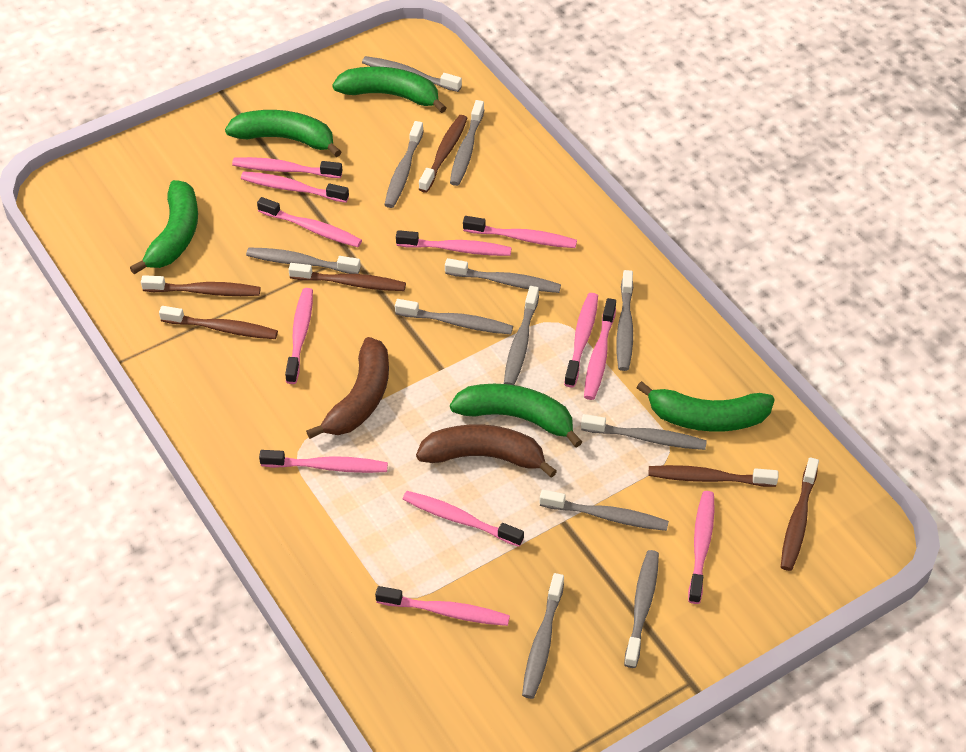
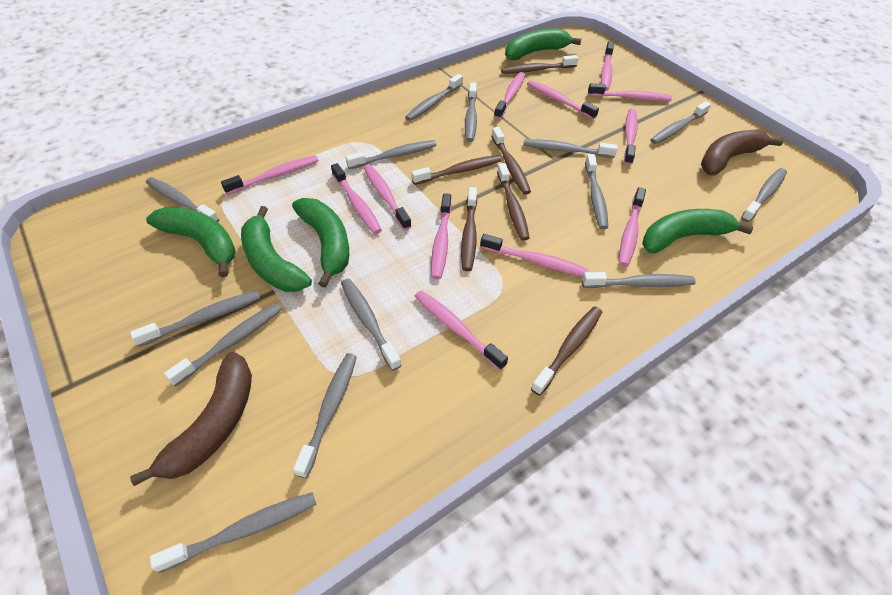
grey toothbrush: 12 -> 14

